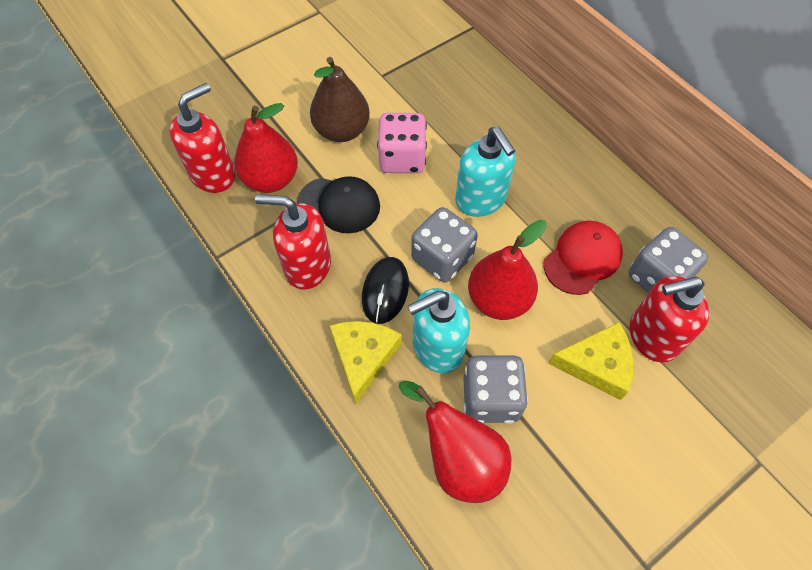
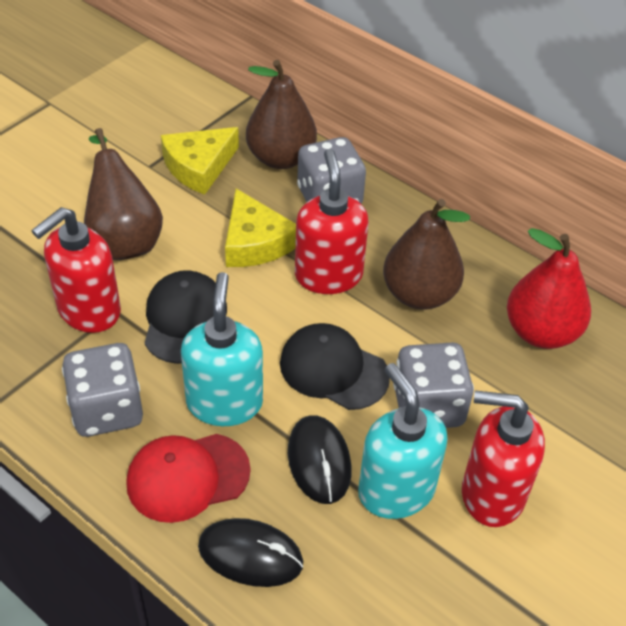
black cap: 1 -> 2
black mouse: 1 -> 2
brown pear: 1 -> 3
pink dice: 1 -> 0
red pear: 3 -> 1

